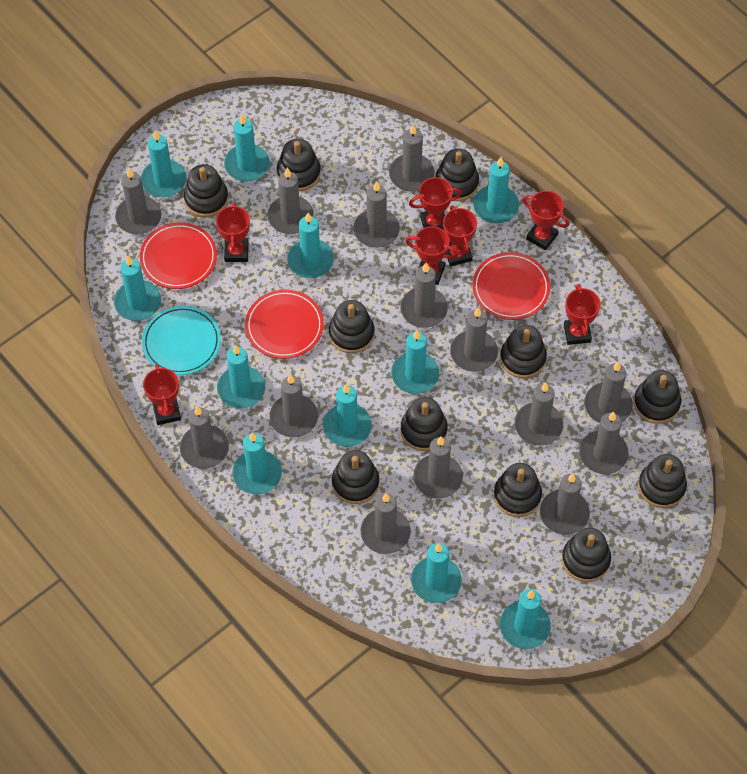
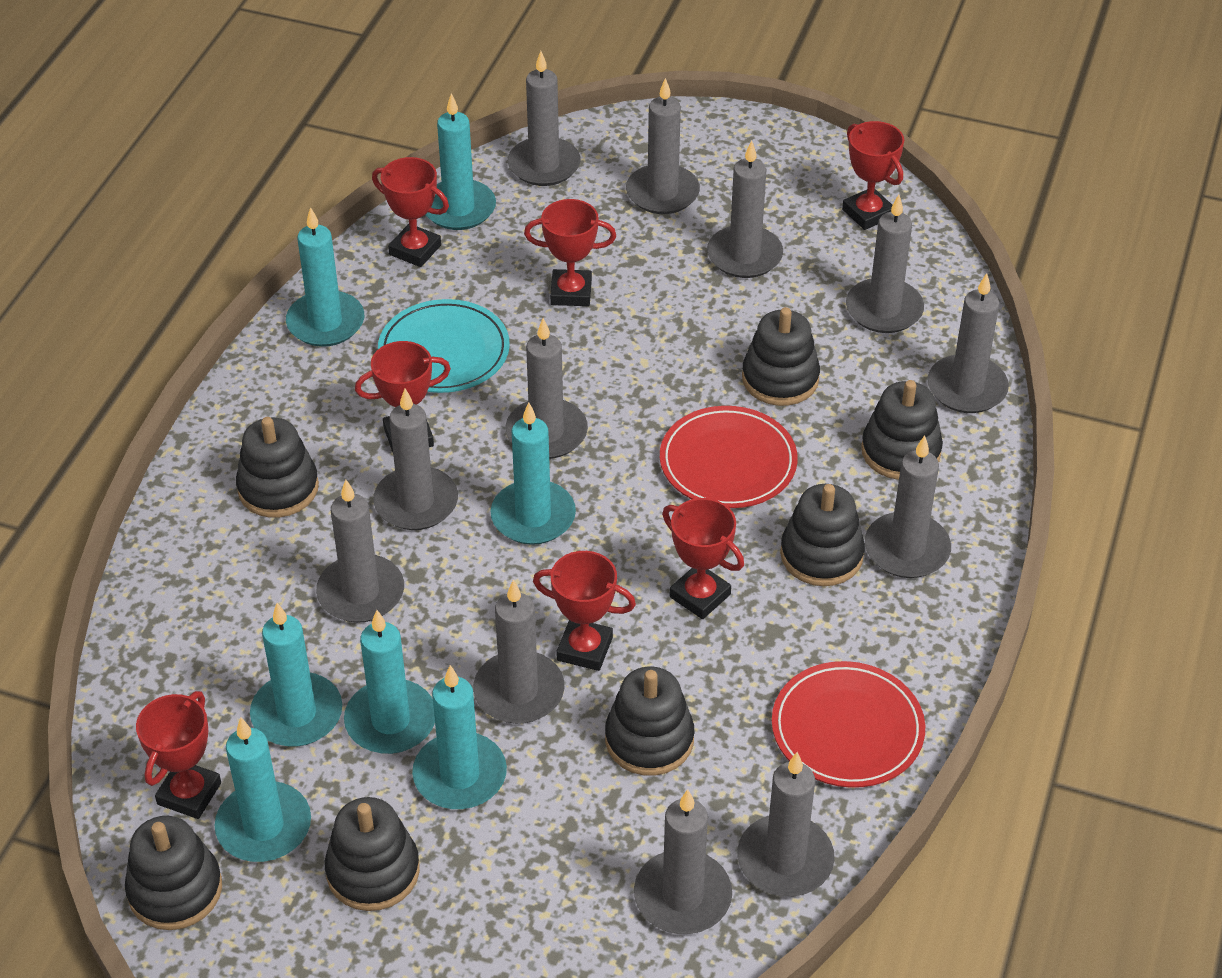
black stacking toy: 11 -> 7
grey candle: 14 -> 12
red plate: 3 -> 2
turquoise candle: 11 -> 7

